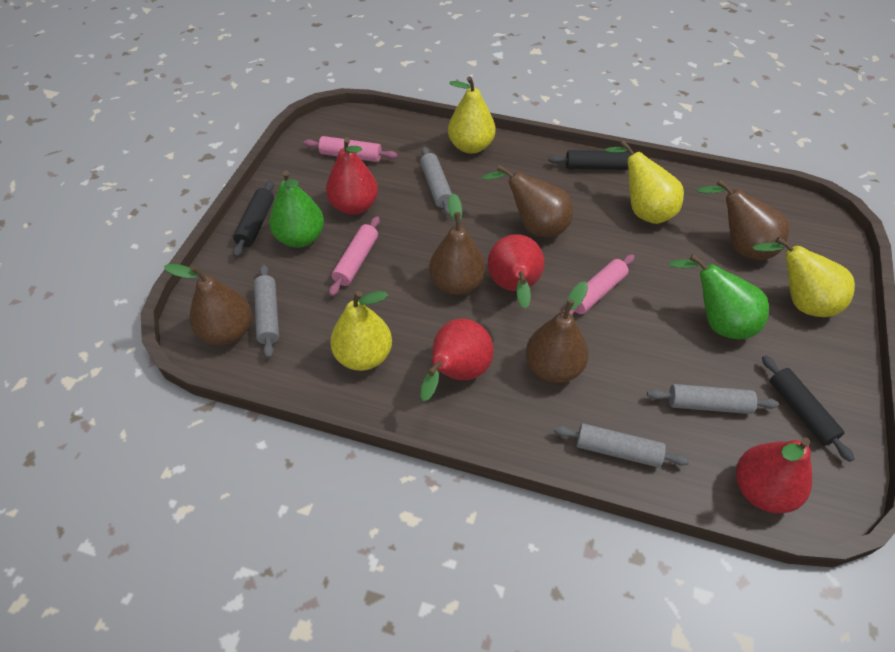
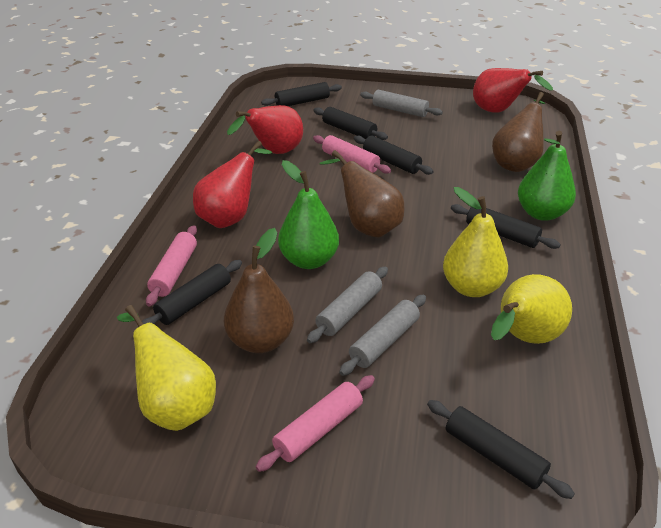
black rolling pin: 3 -> 6
brown pear: 5 -> 3
grey rolling pin: 4 -> 3
red pear: 4 -> 3
yellow pear: 4 -> 3

